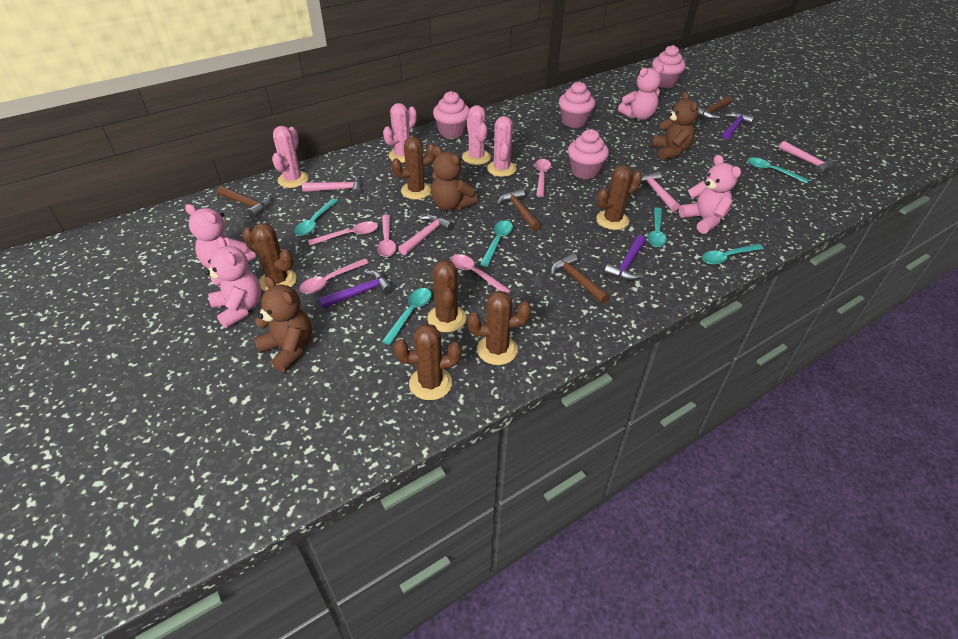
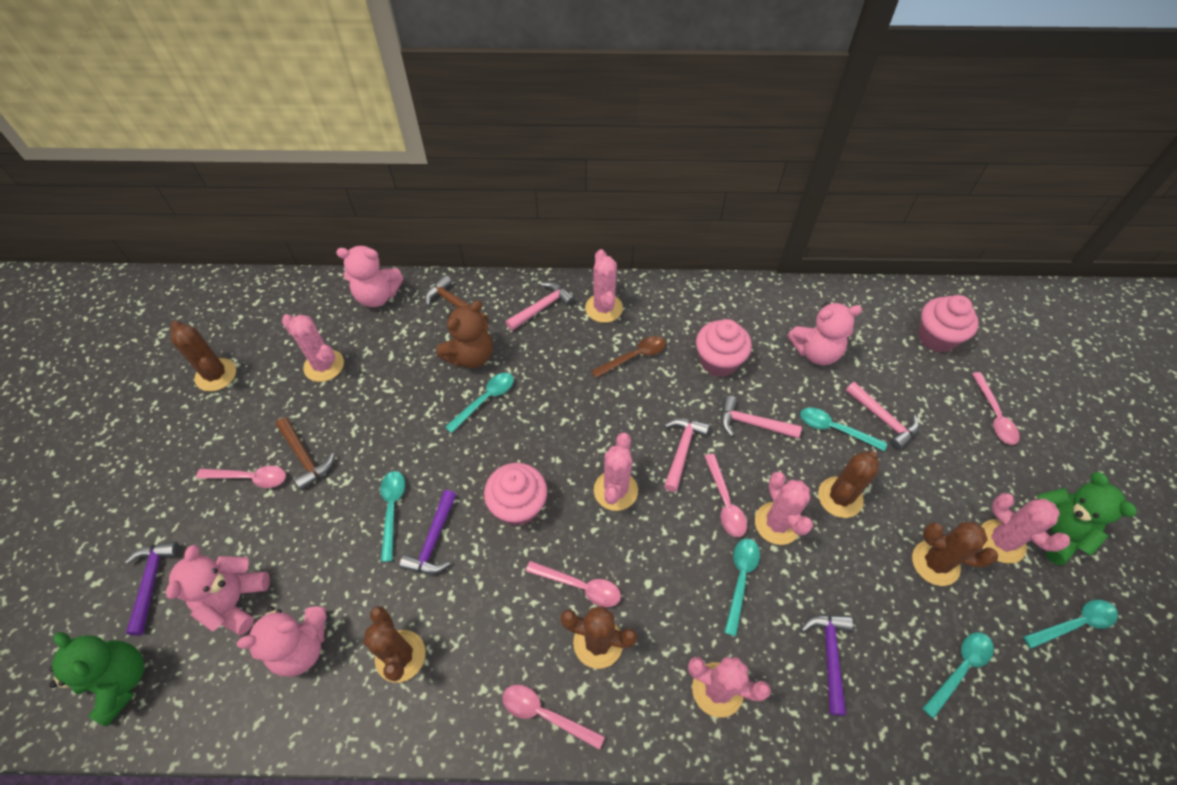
brown cactus: 6 -> 5
brown hammer: 4 -> 2
brown spoon: 0 -> 1
brown teddy bear: 3 -> 1
green teddy bear: 0 -> 2
pink cactus: 4 -> 6
pink cupcake: 4 -> 3

